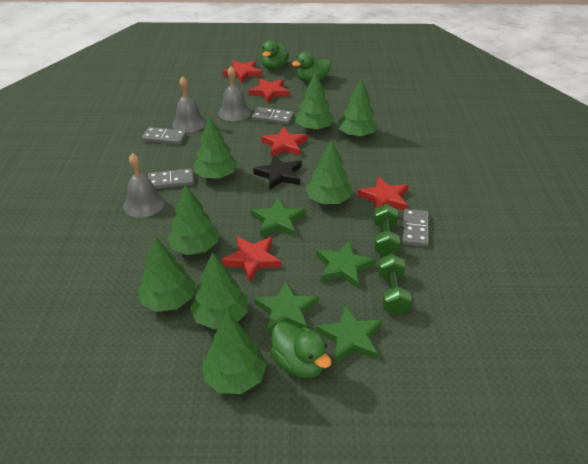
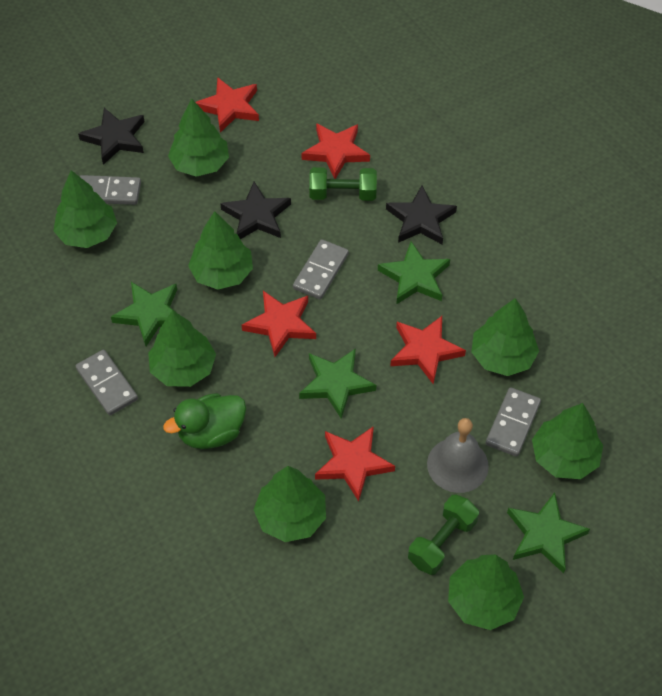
black star: 1 -> 3
green duck: 3 -> 1
grey bell: 3 -> 1

